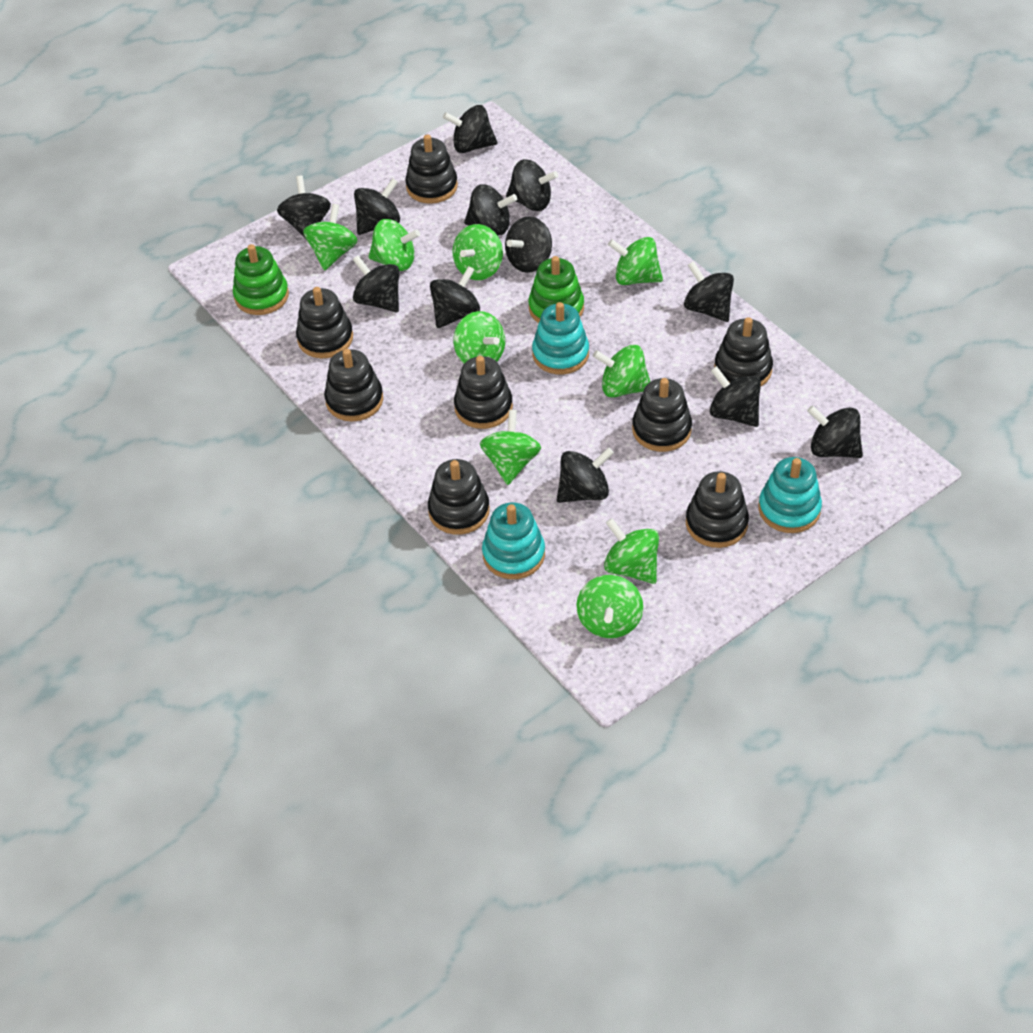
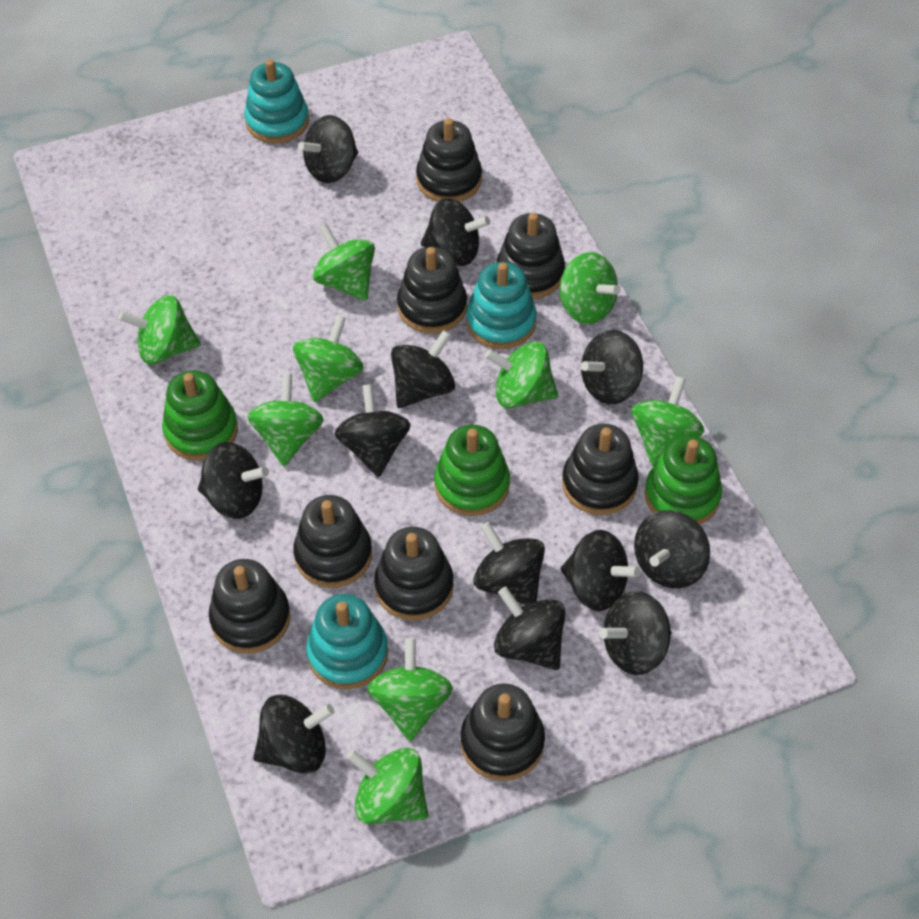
green stacking toy: 2 -> 3

